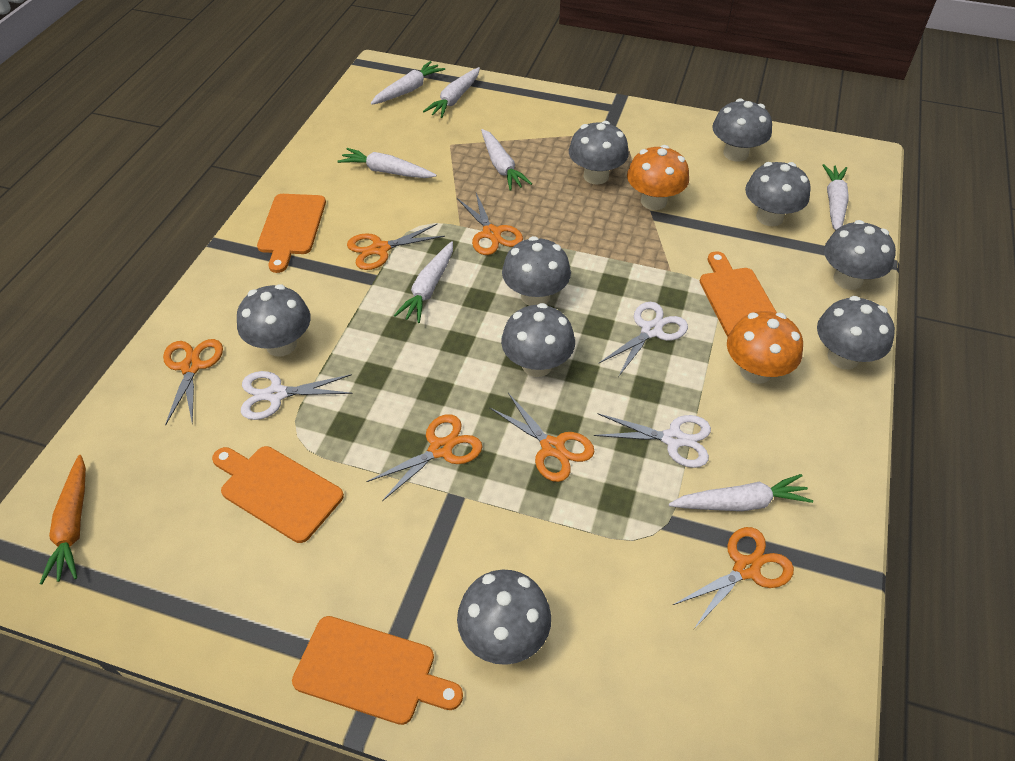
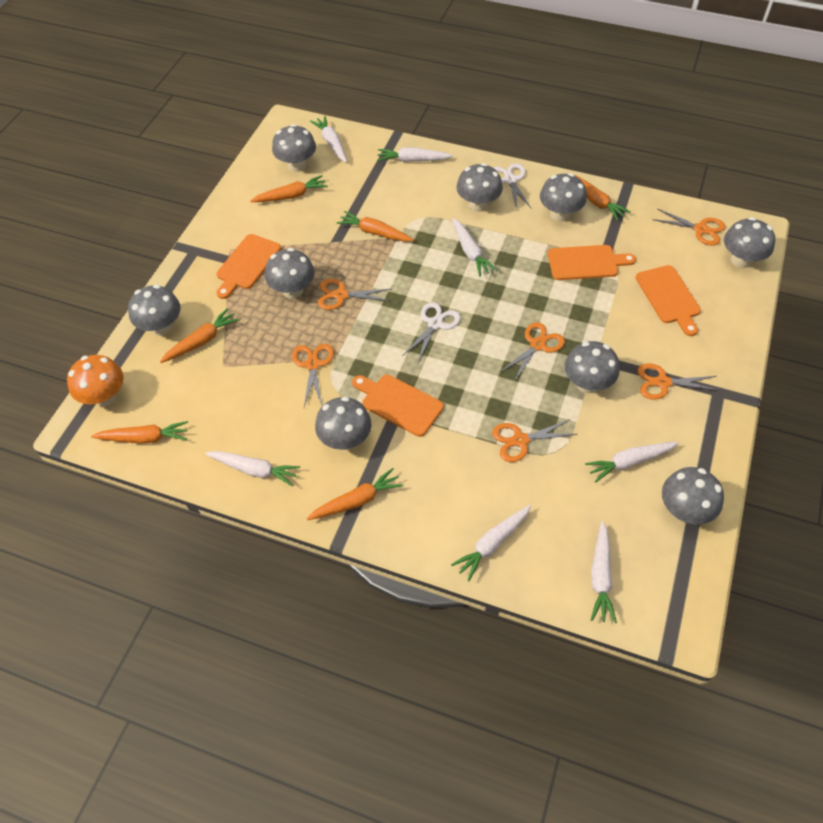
orange carrot: 1 -> 6
orange mushroom: 2 -> 1
white scissors: 3 -> 2

